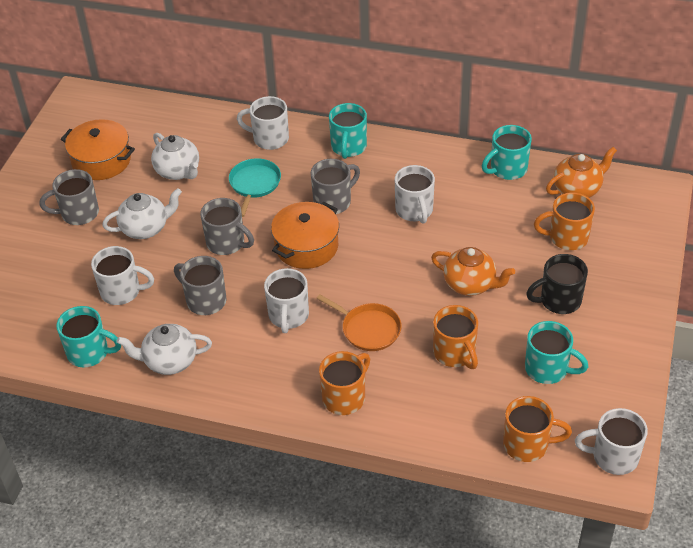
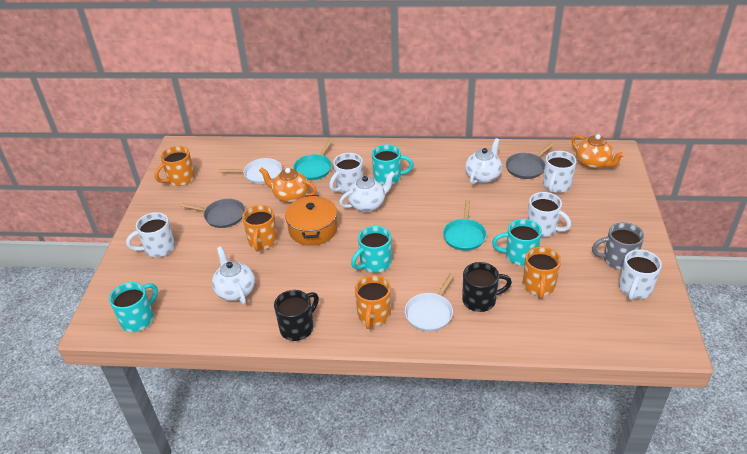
black mug: 1 -> 2
grey mug: 4 -> 1
grey pan: 0 -> 2
orange pan: 1 -> 0
orange pot: 2 -> 1
turquoise pan: 1 -> 2
white pan: 0 -> 2

